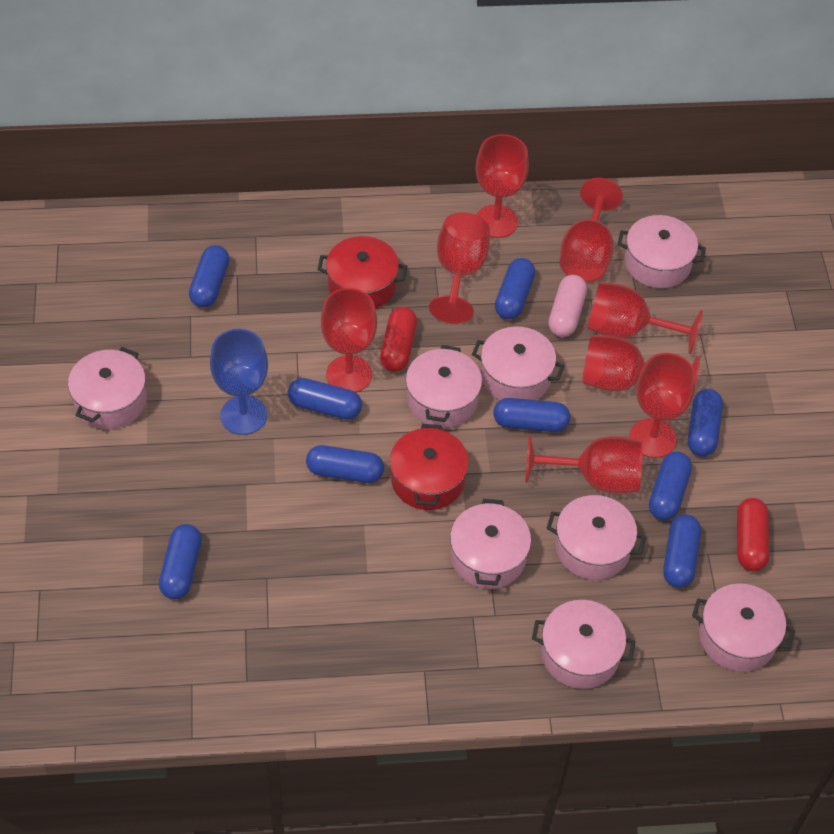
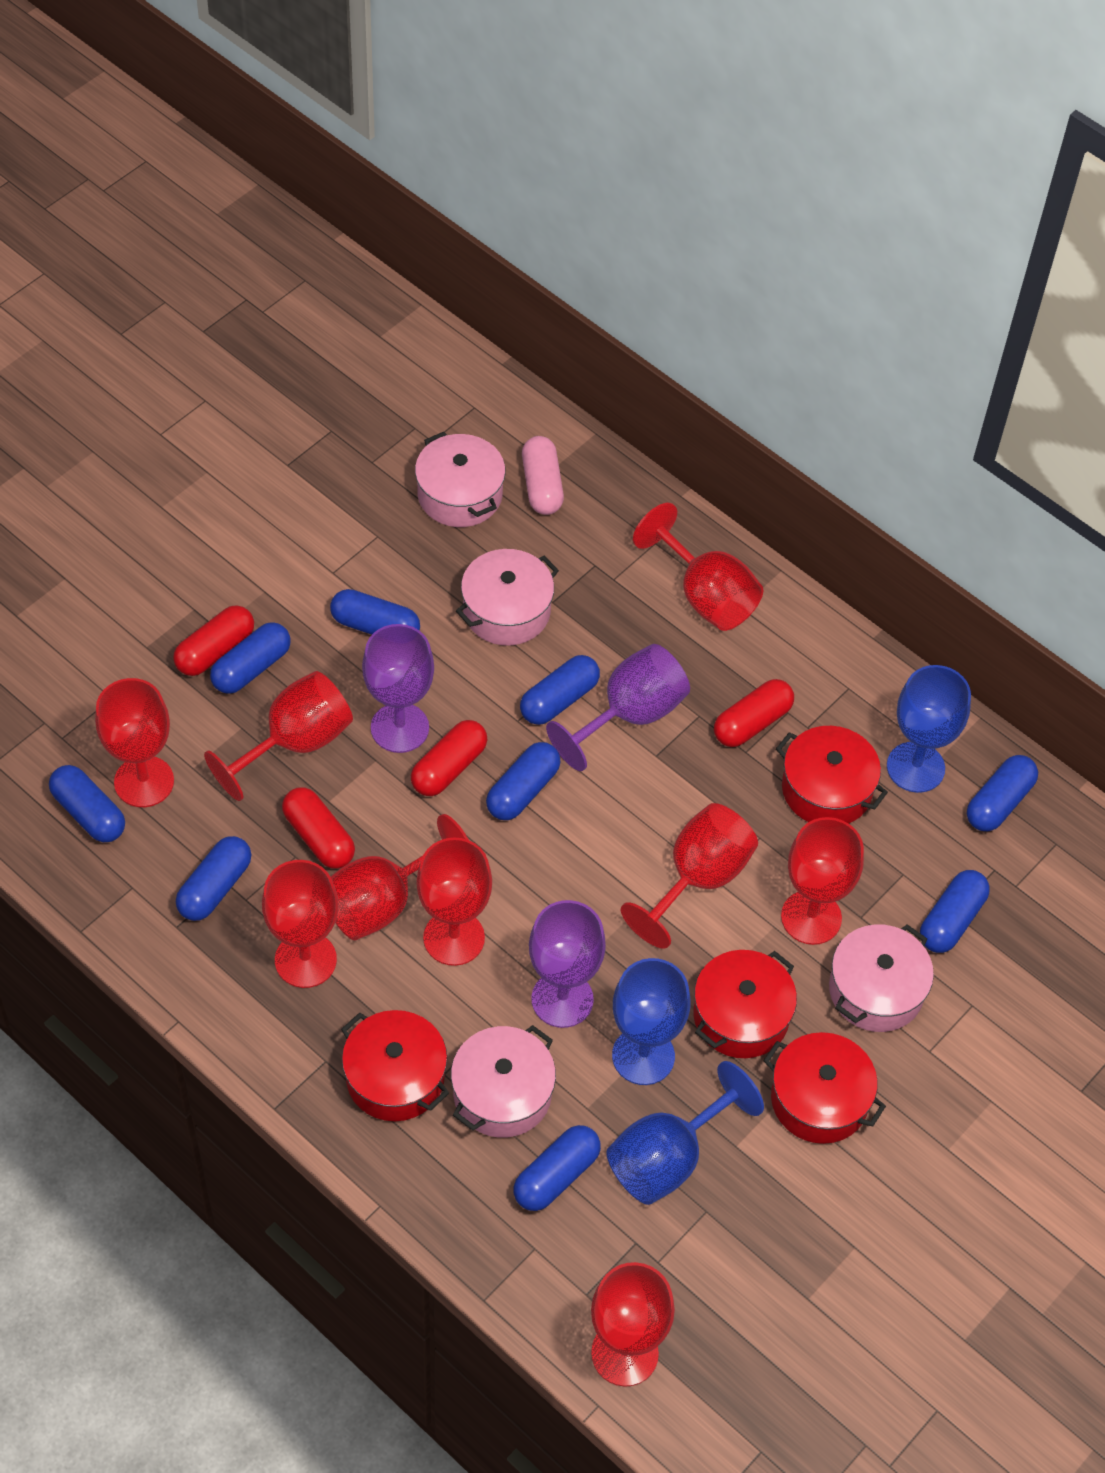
blue goblet: 1 -> 3
pink pot: 8 -> 4
purple goblet: 0 -> 3
red capsule: 2 -> 4
red goblet: 8 -> 9
red pot: 2 -> 4

